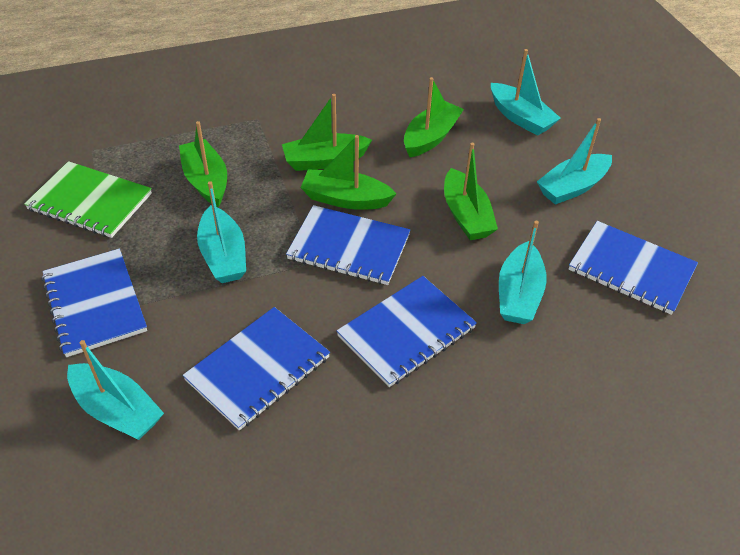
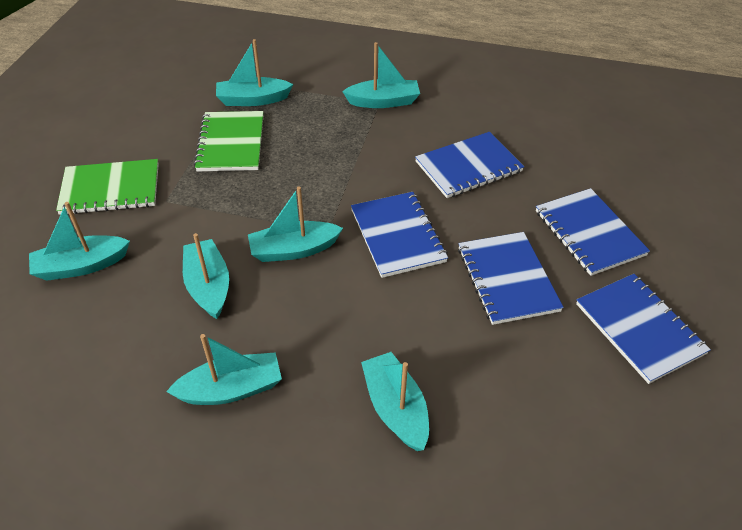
green boat: 5 -> 0
green notebook: 1 -> 2
turquoise boat: 5 -> 7

